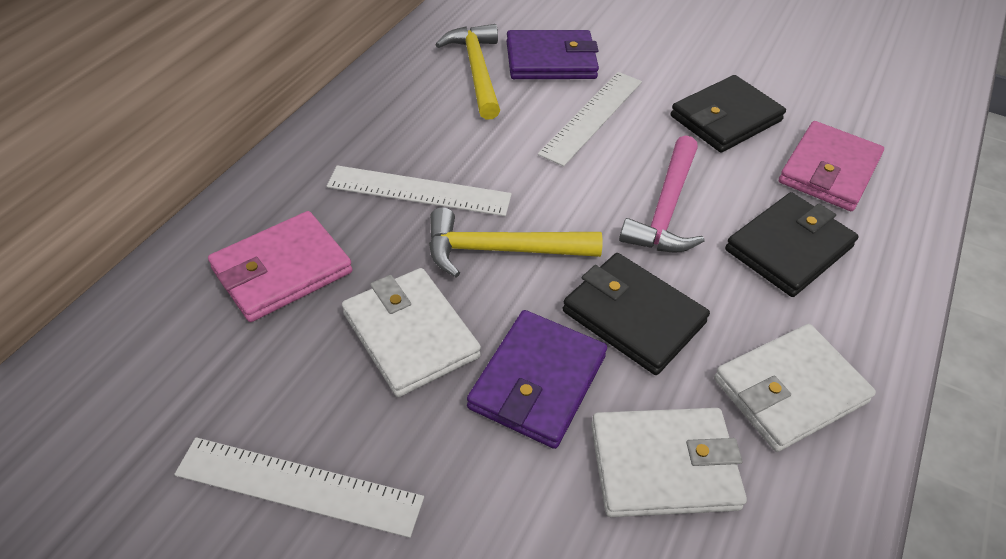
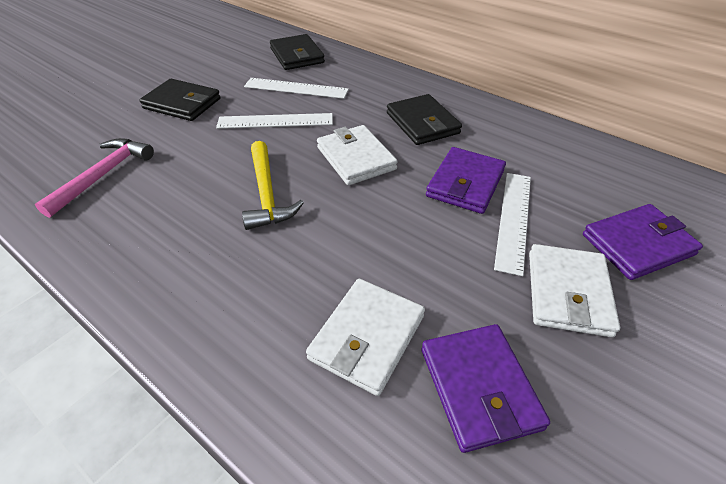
pink wallet: 2 -> 0
purple wallet: 2 -> 3
yellow hammer: 2 -> 1

